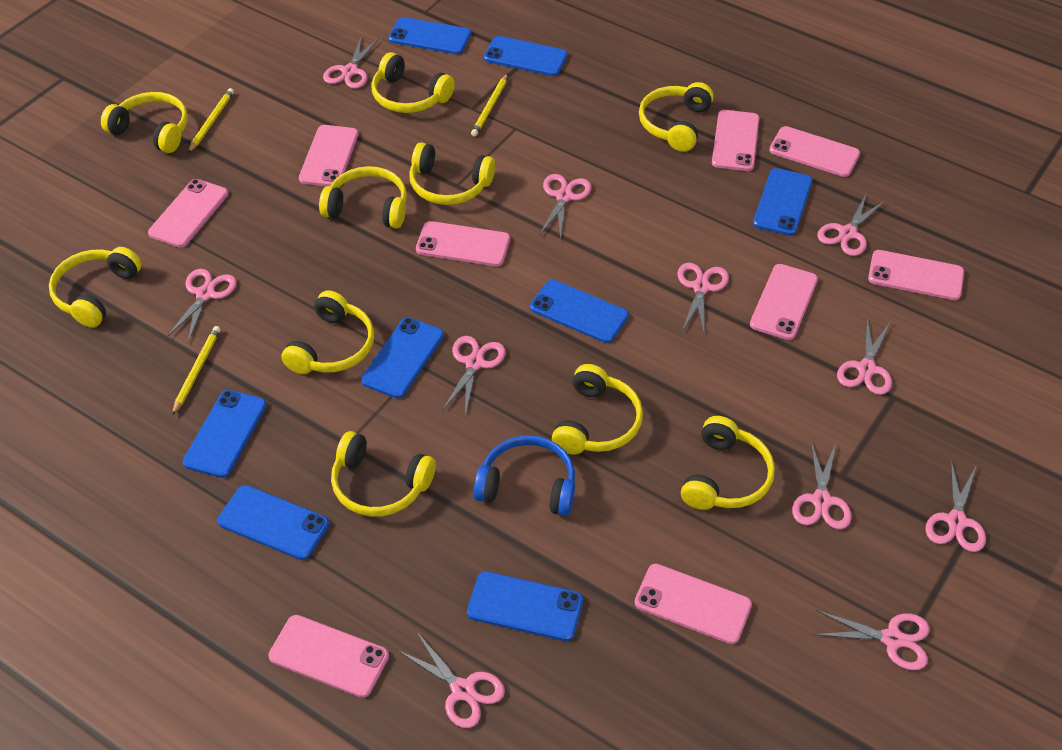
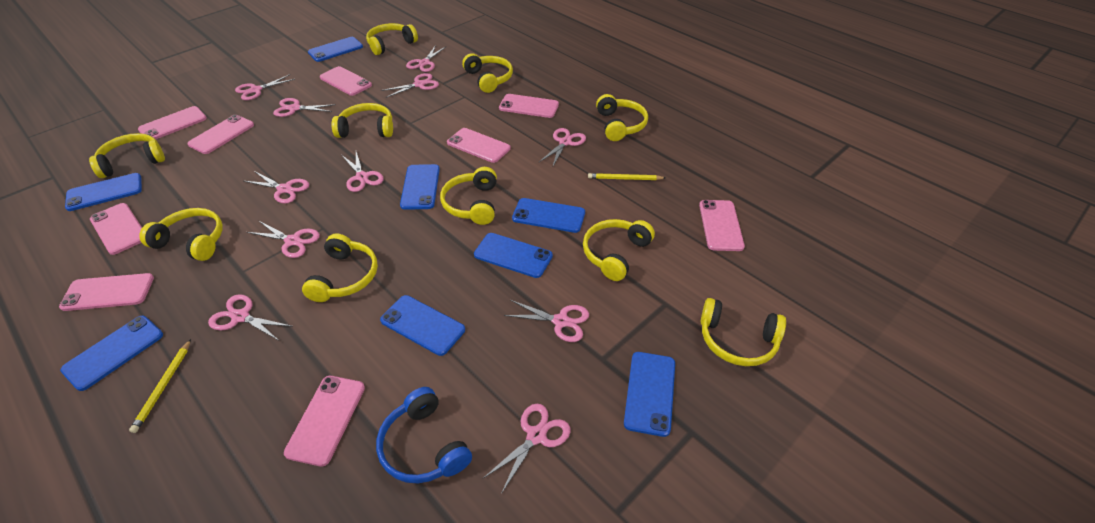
yellow pencil: 3 -> 2

